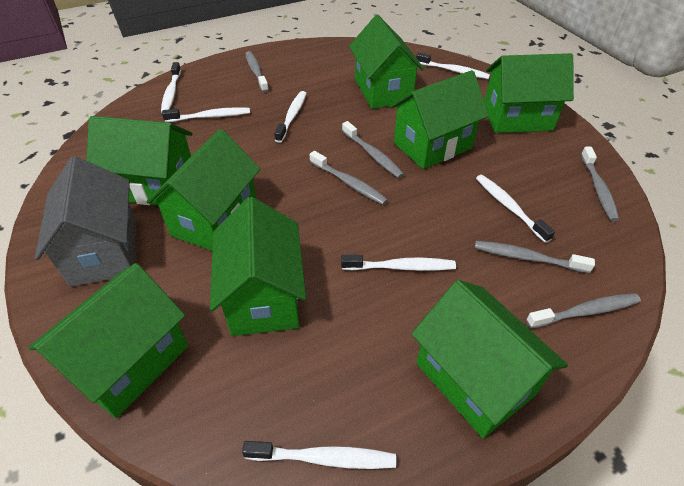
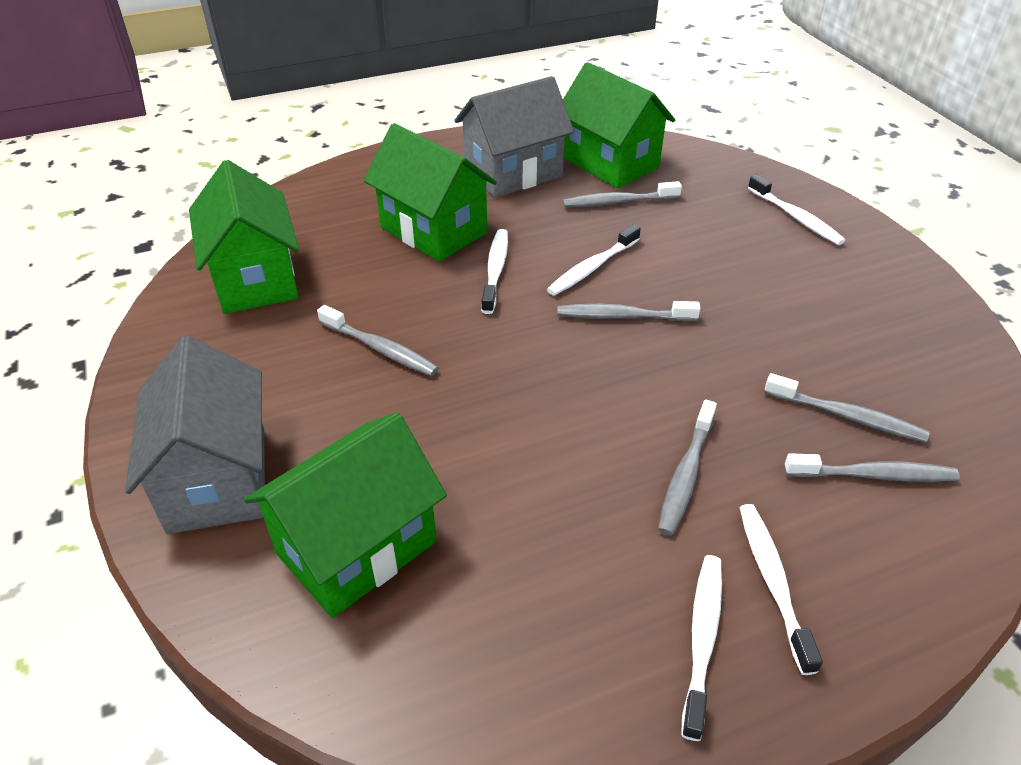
green house: 8 -> 4
grey house: 1 -> 2
white toothbrush: 7 -> 5

